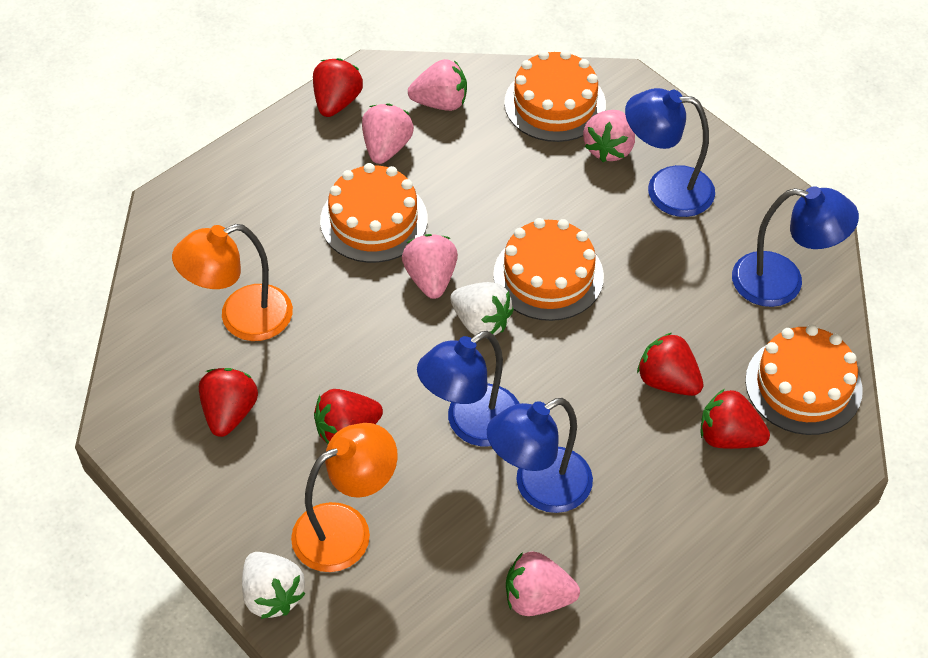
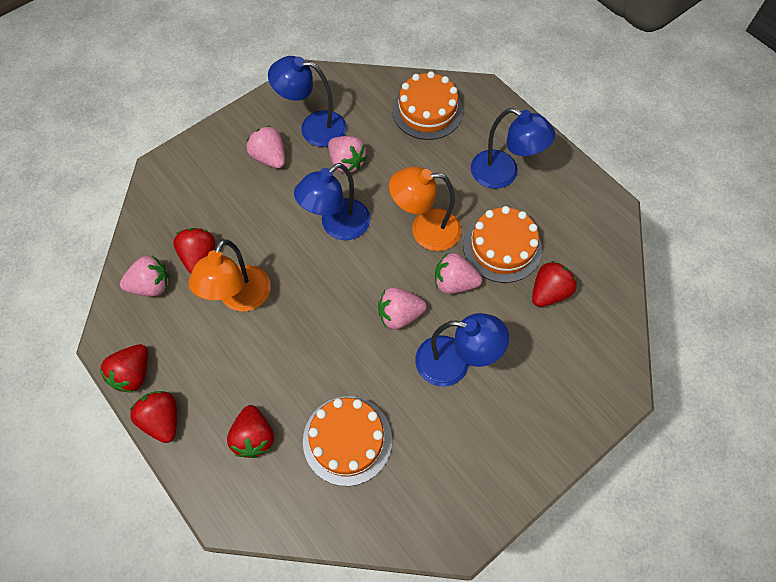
orange cake: 4 -> 3
white strawberry: 2 -> 0

